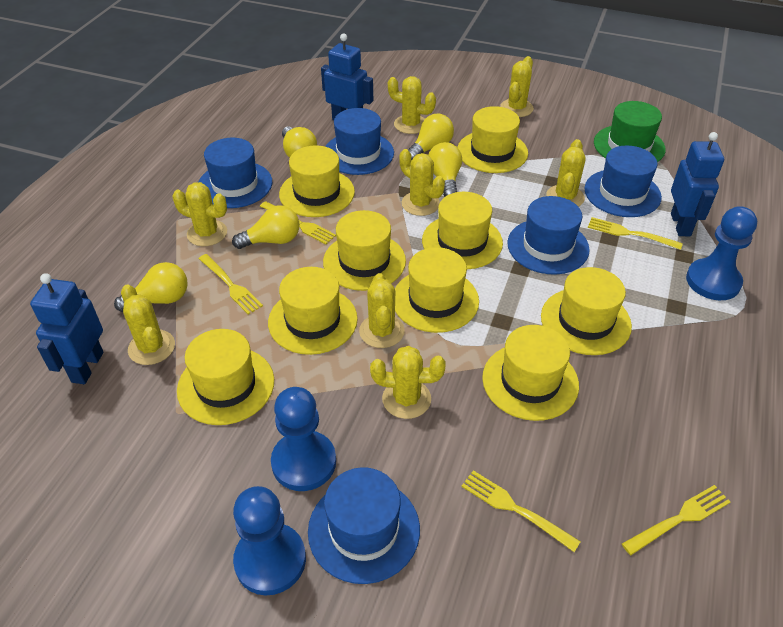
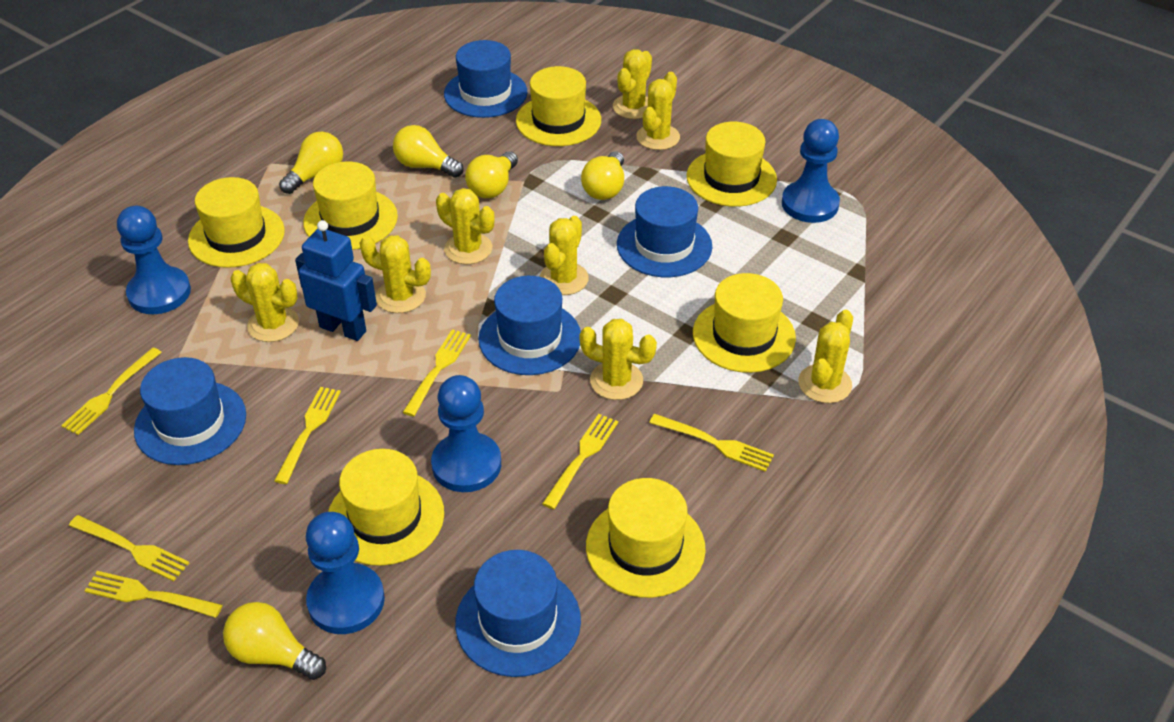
blue pawn: 3 -> 4
blue robot: 3 -> 1
green hat: 1 -> 0
yellow fork: 5 -> 7
yellow hat: 9 -> 7

